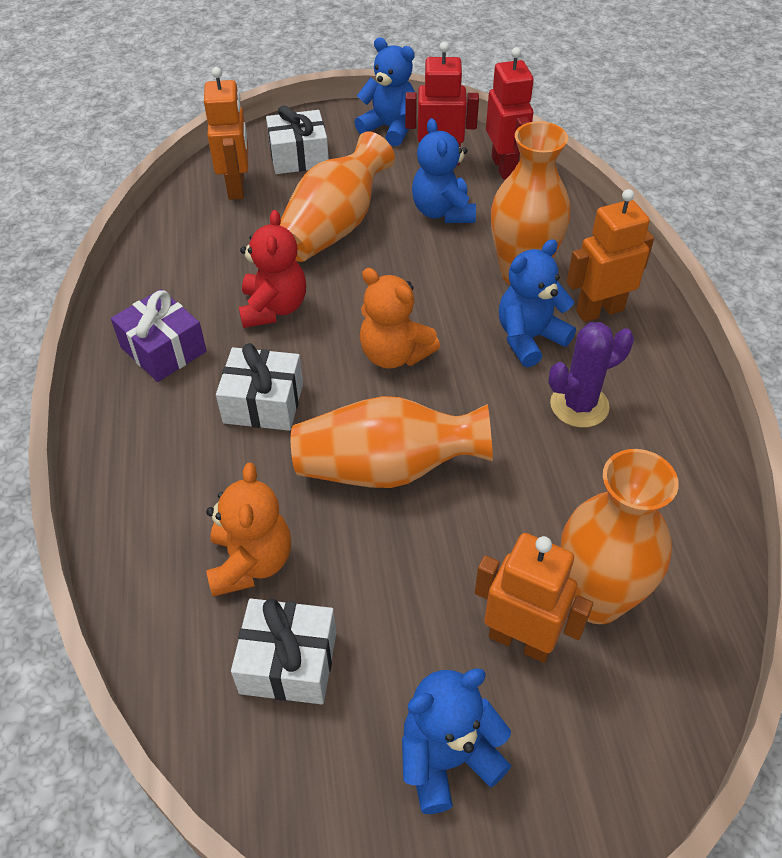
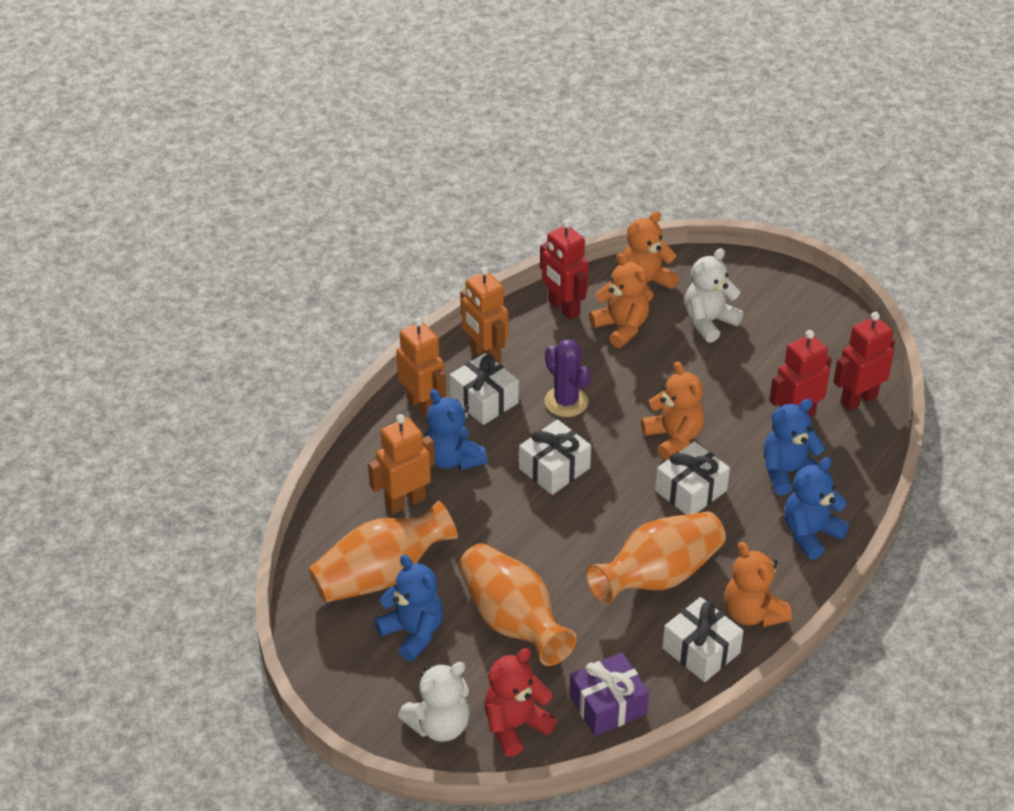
orange teddy bear: 2 -> 4
orange vase: 4 -> 3
red robot: 2 -> 3
white gift: 3 -> 4
white teddy bear: 0 -> 2

